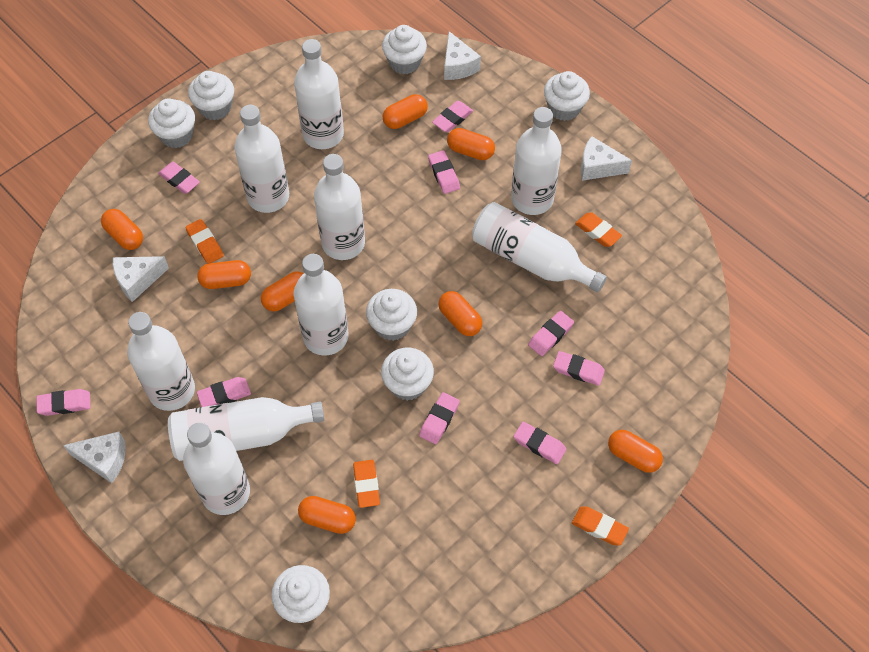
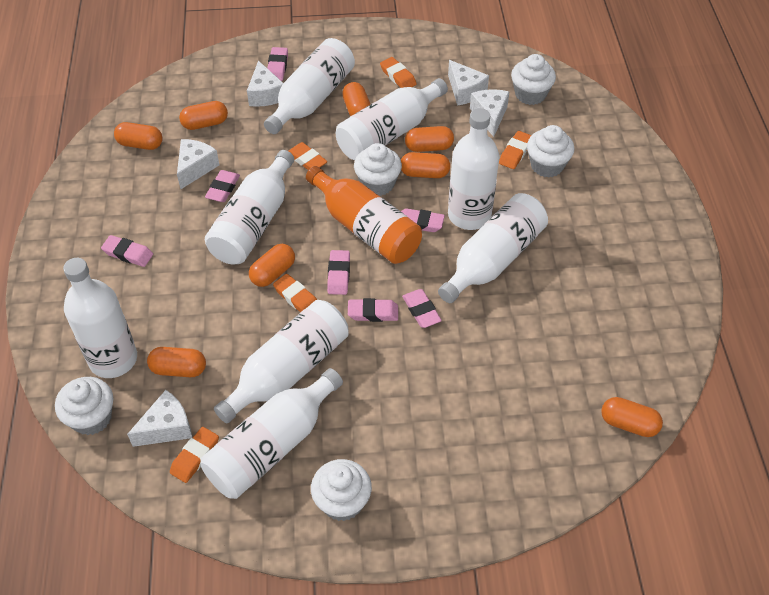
orange bottle: 0 -> 1
orange eraser: 4 -> 5
pink eraser: 9 -> 7
white bottle: 9 -> 8
white cheese: 4 -> 5
white cupcake: 7 -> 5

